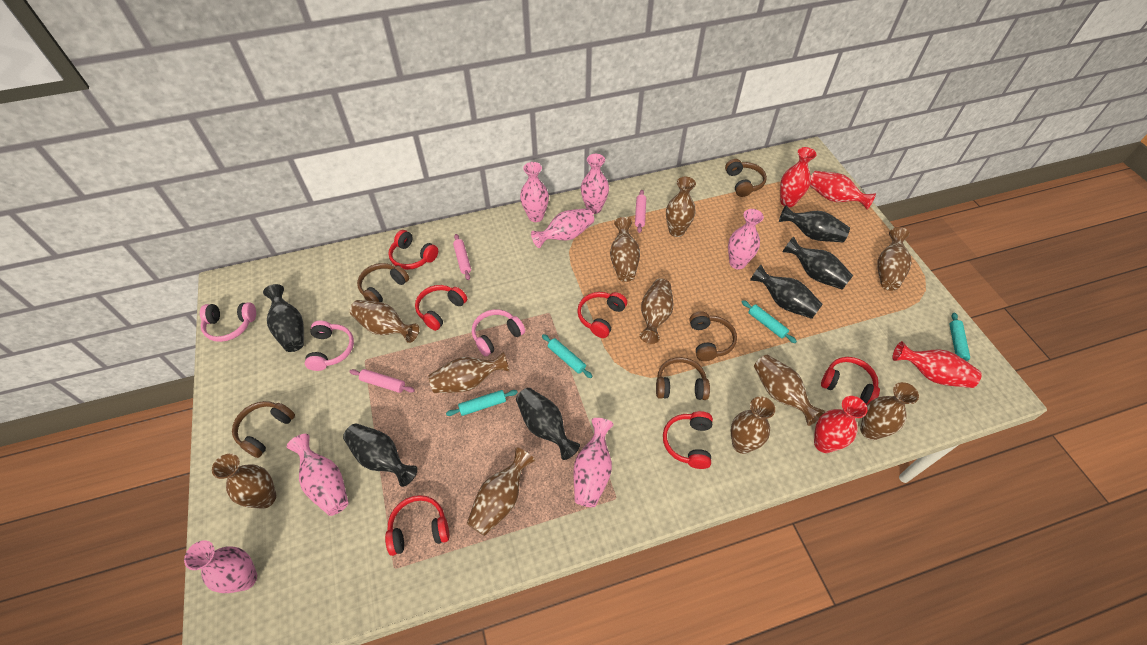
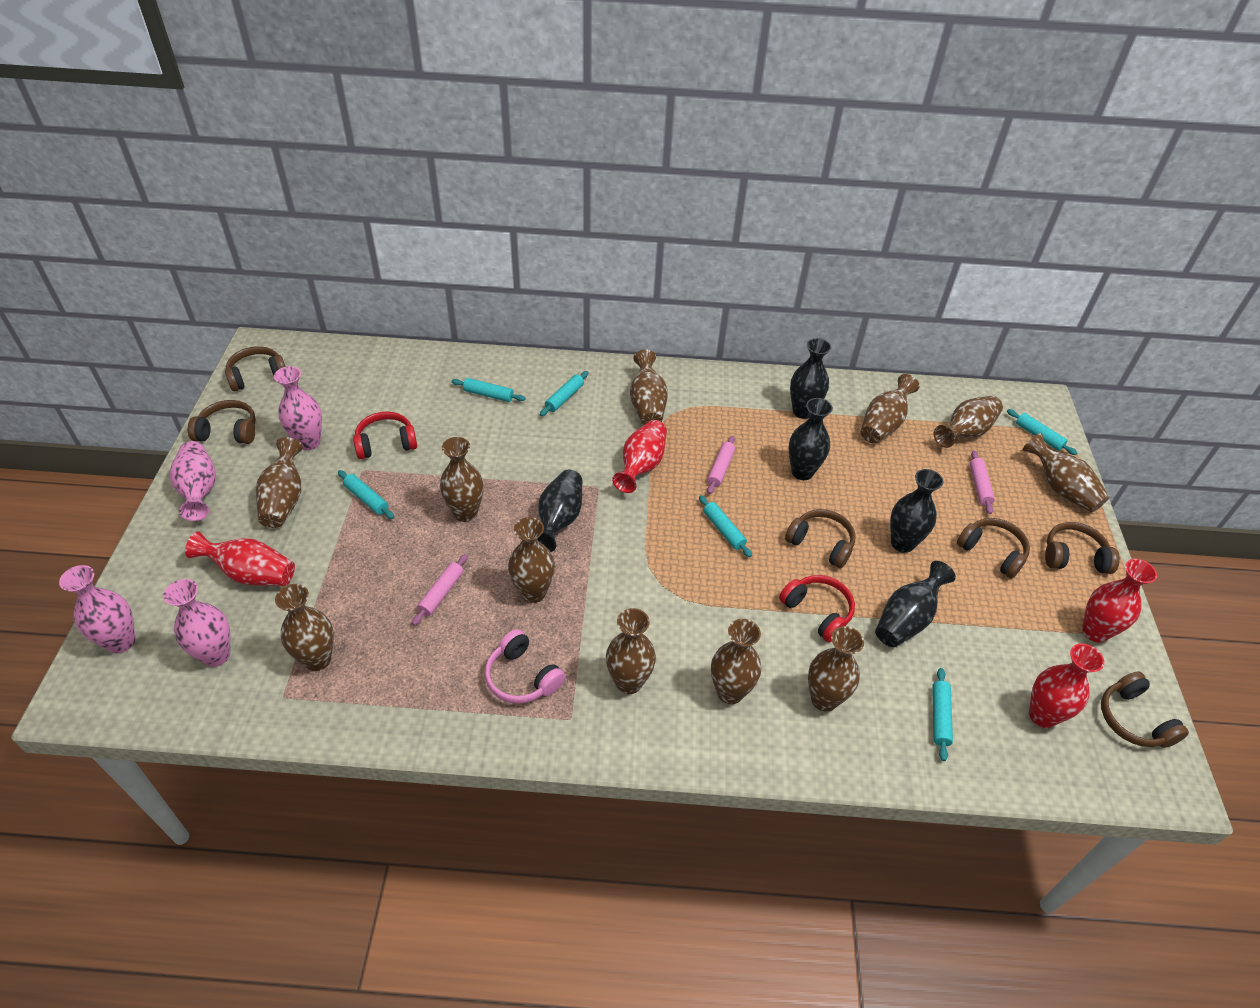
black vase: 6 -> 5
brown headphones: 5 -> 6
pink headphones: 3 -> 1
pink vase: 7 -> 4
red headphones: 6 -> 2
turquoise rolling pin: 4 -> 6

